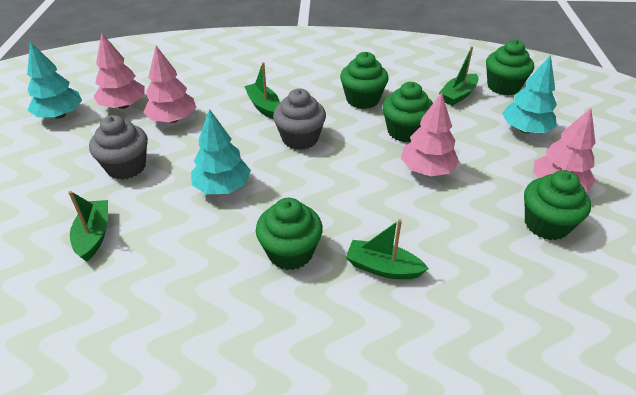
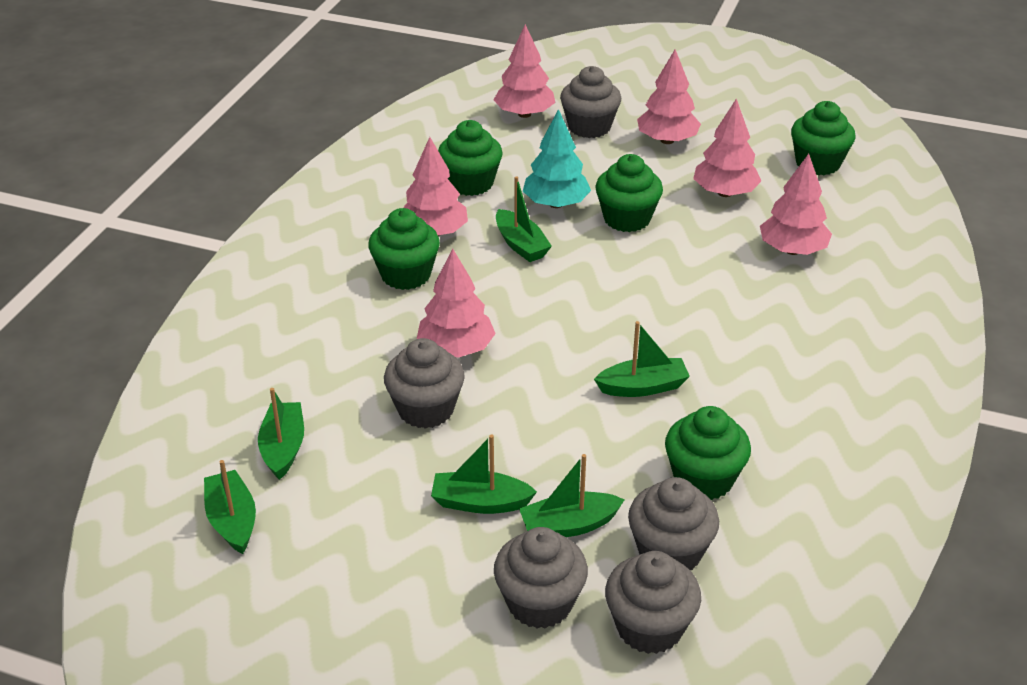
green boat: 4 -> 6
grey cupcake: 2 -> 5
pink tree: 4 -> 6
turquoise tree: 3 -> 1

